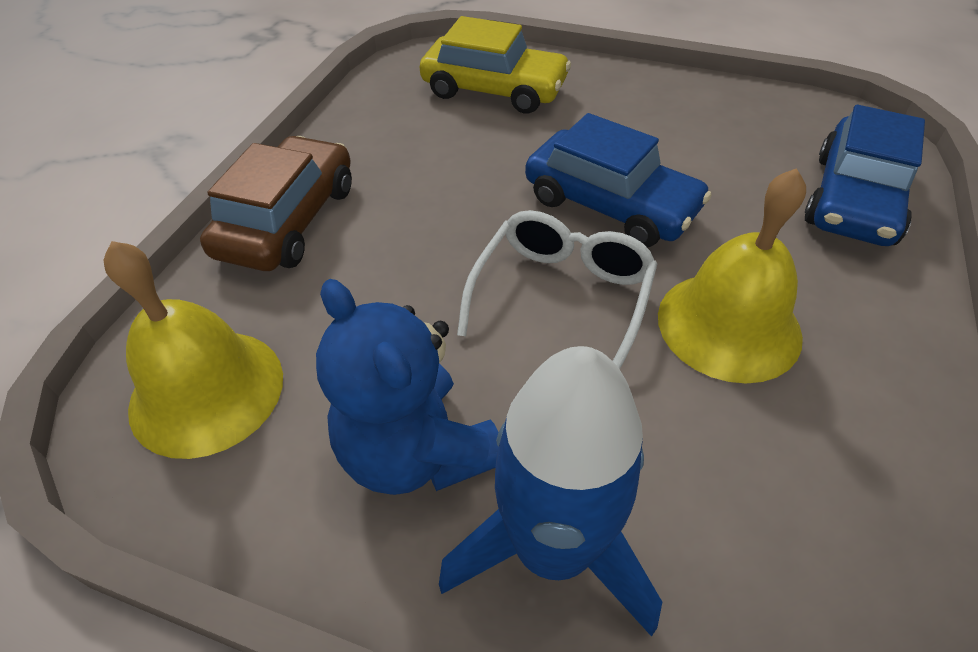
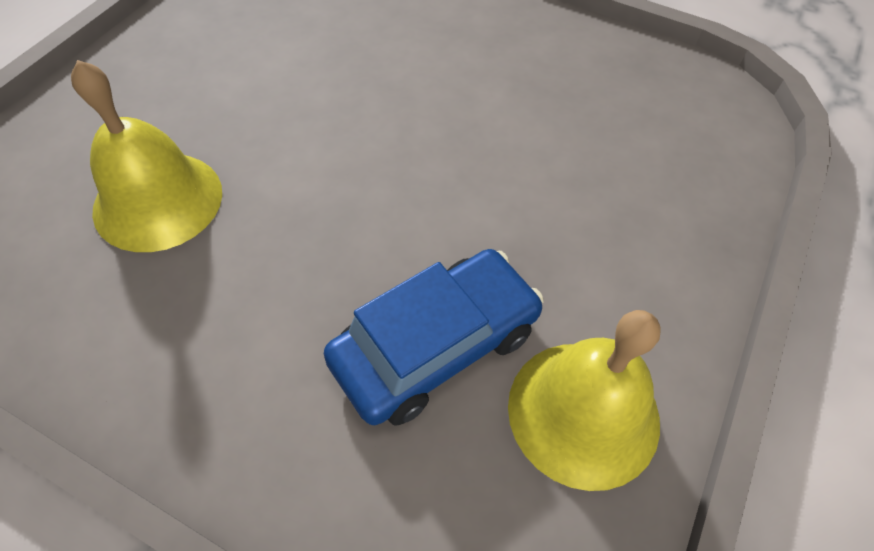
blue car: 2 -> 1
blue rocket: 1 -> 0
blue teddy bear: 1 -> 0
brown car: 1 -> 0
white glasses: 1 -> 0
yellow car: 1 -> 0

